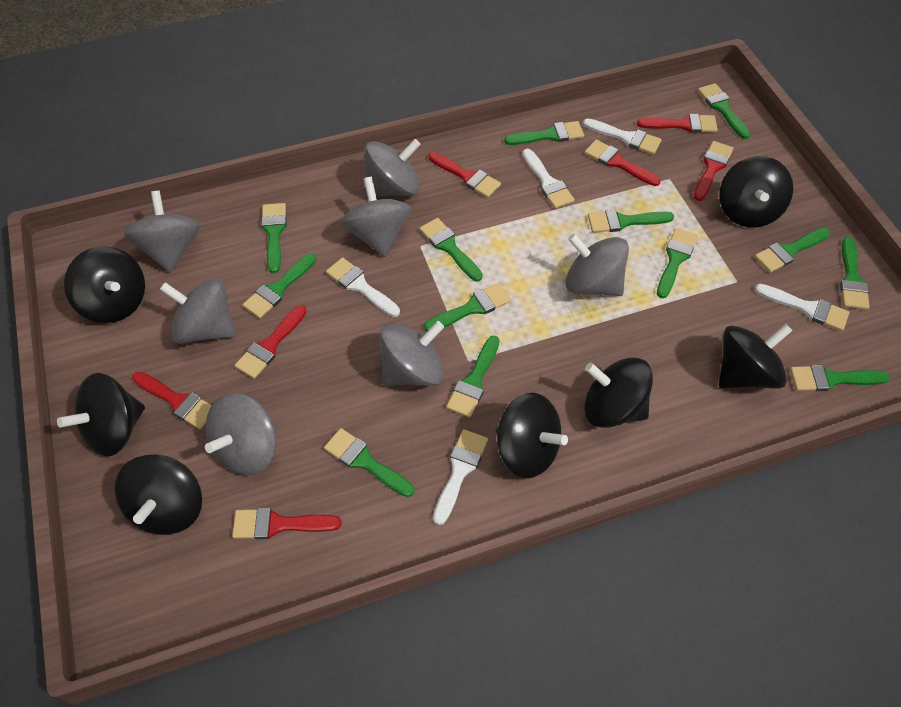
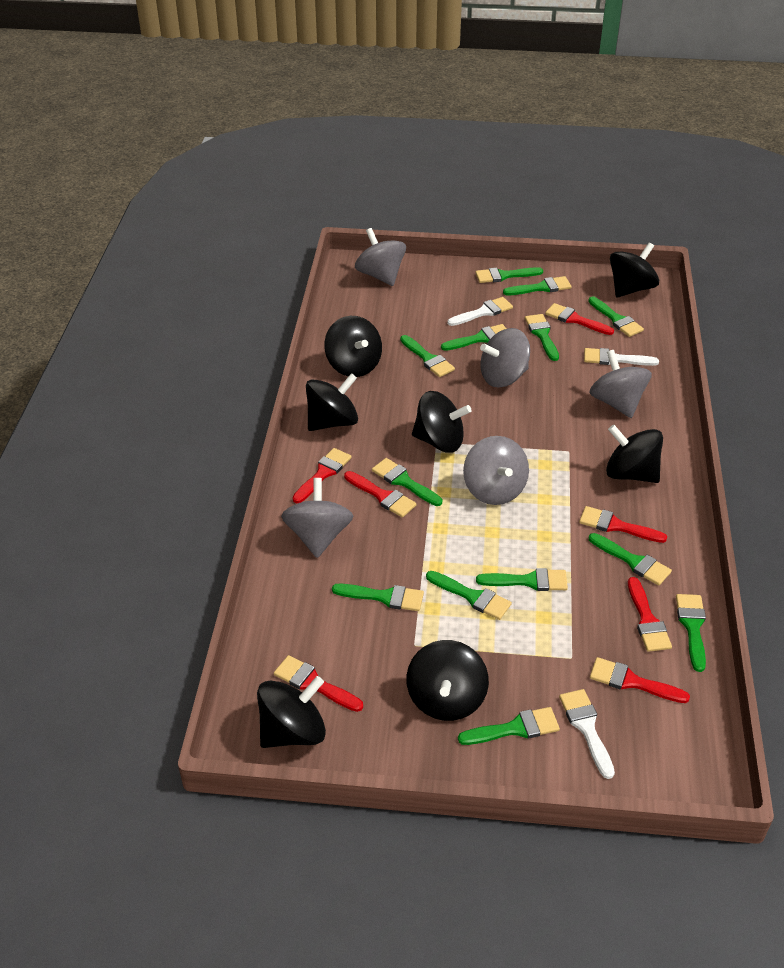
grey spinning top: 7 -> 5
white brush: 5 -> 3

